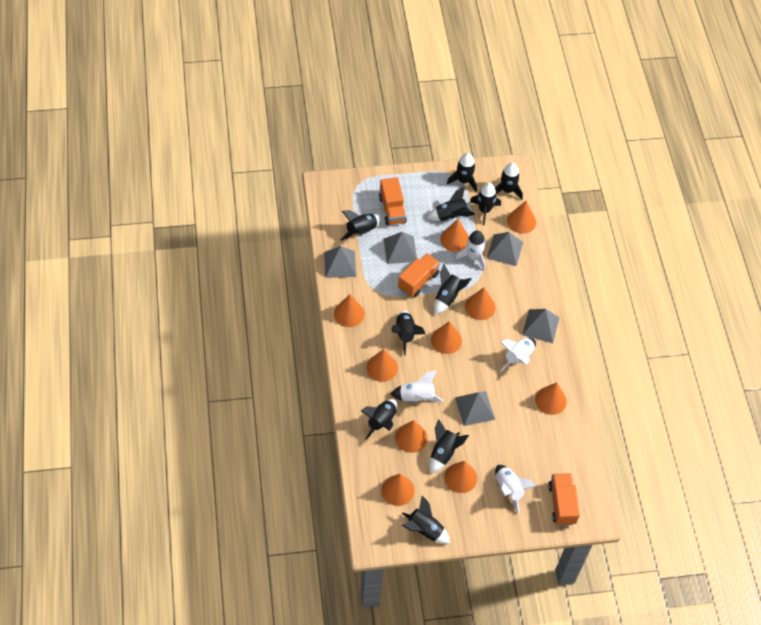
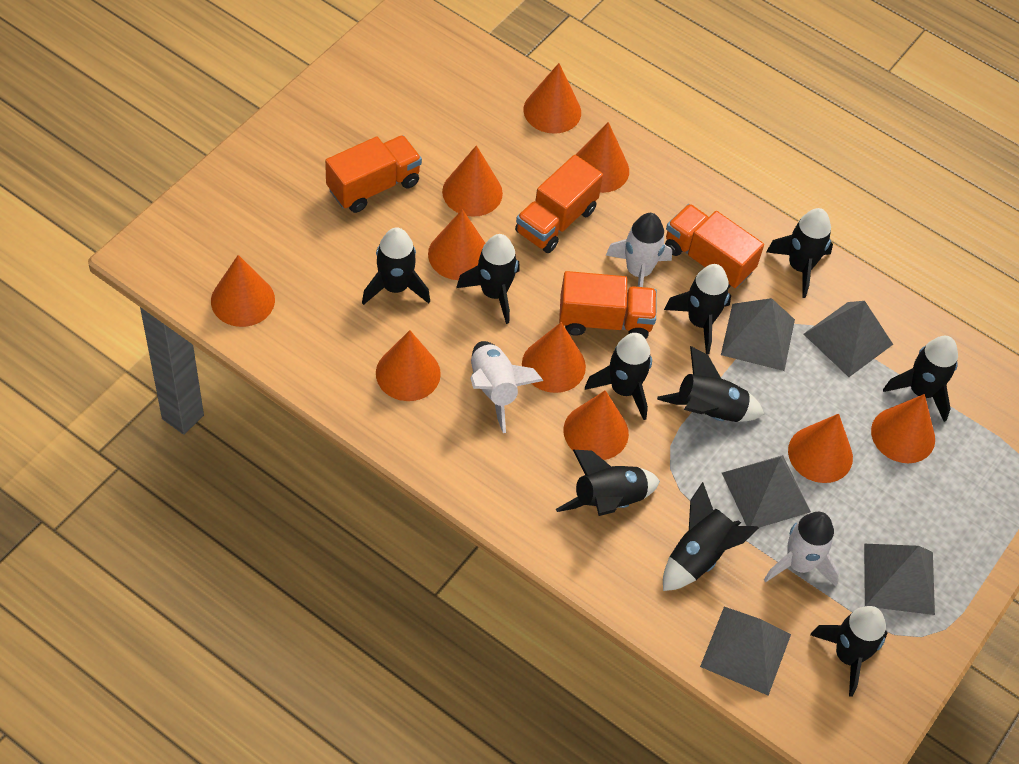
orange truck: 3 -> 4
white rocket: 4 -> 3

